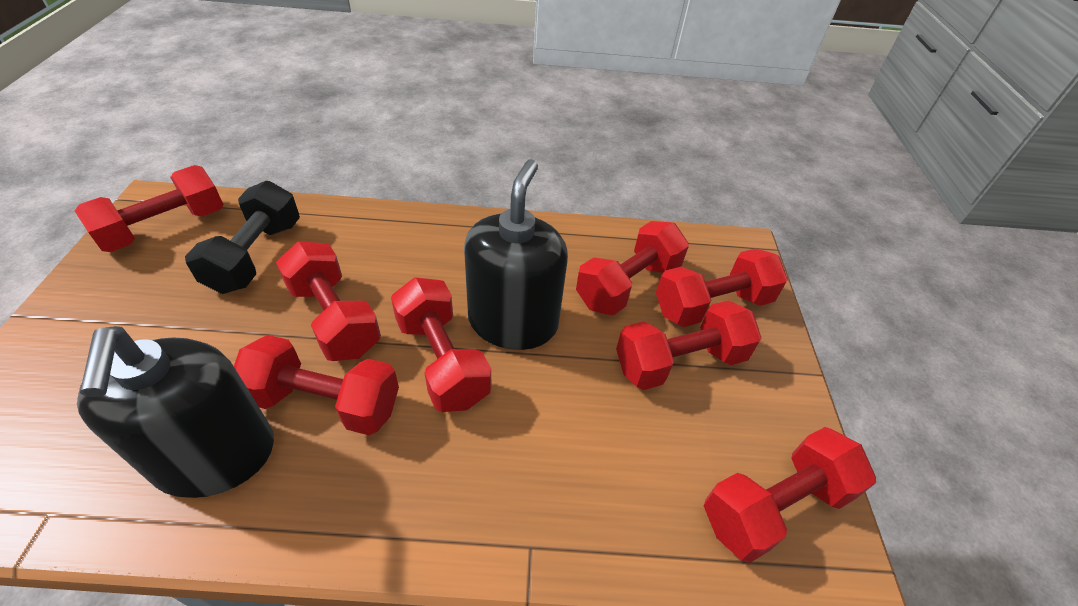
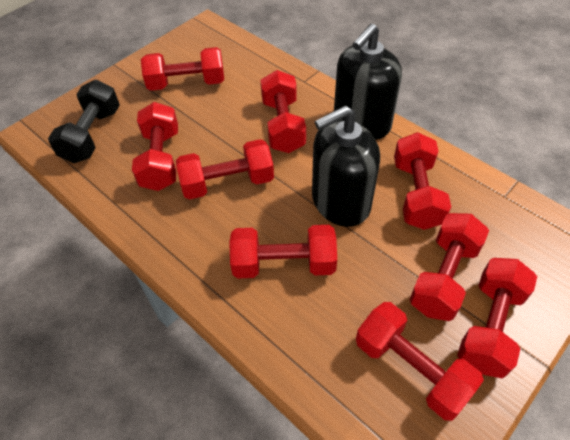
red dumbbell: 8 -> 9

